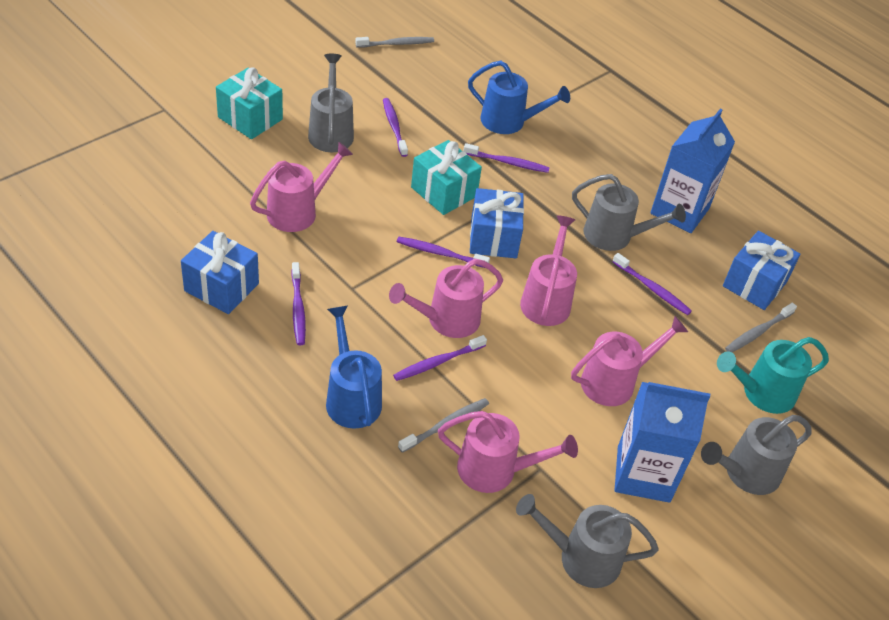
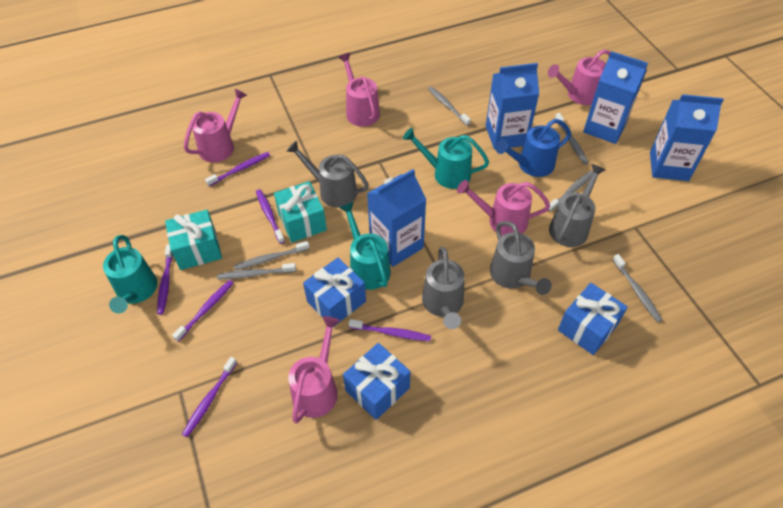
blue carton: 2 -> 4
blue watering can: 2 -> 1
grey toothbrush: 3 -> 6
turquoise watering can: 1 -> 3

